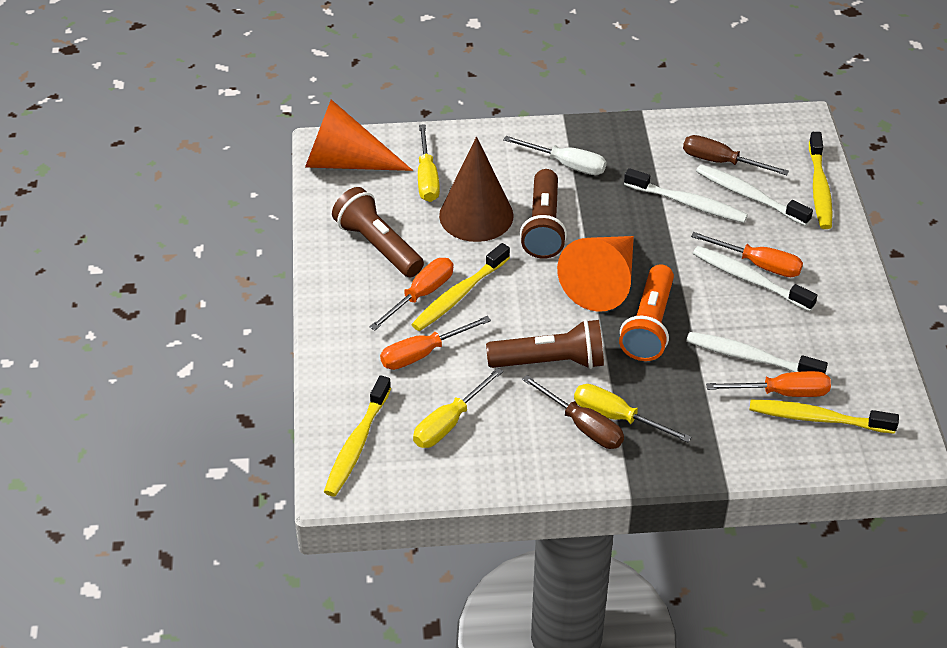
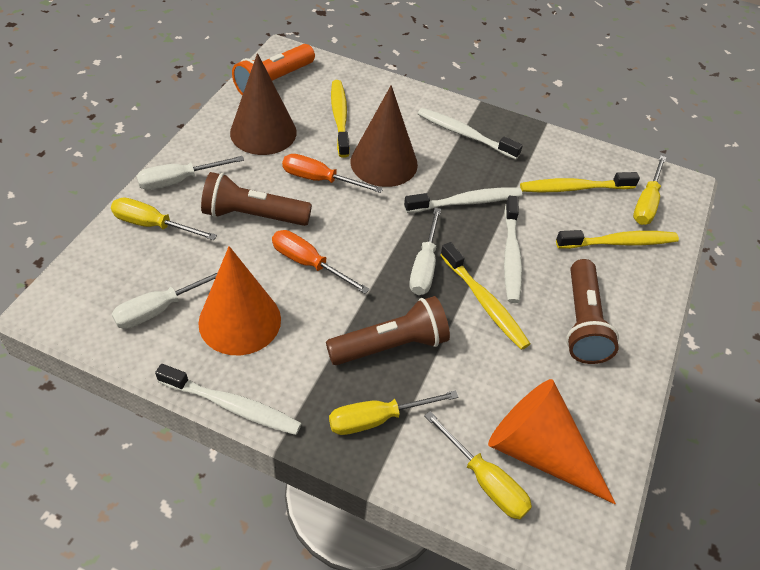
brown cone: 1 -> 2
brown screwdriver: 2 -> 0
orange screwdriver: 4 -> 2
white screwdriver: 1 -> 3
yellow screwdriver: 3 -> 4

